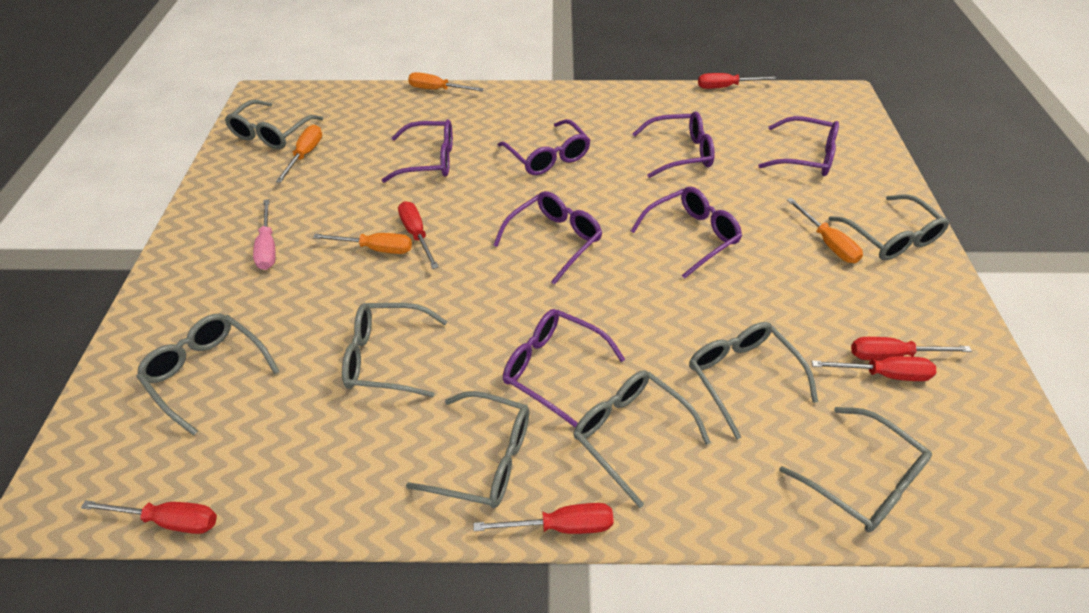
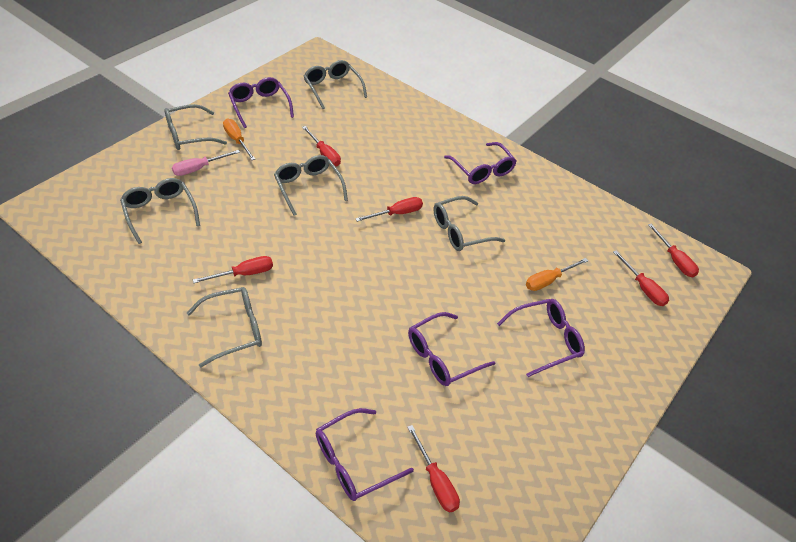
grey glasses: 8 -> 6
orange screwdriver: 4 -> 2
purple glasses: 7 -> 5

